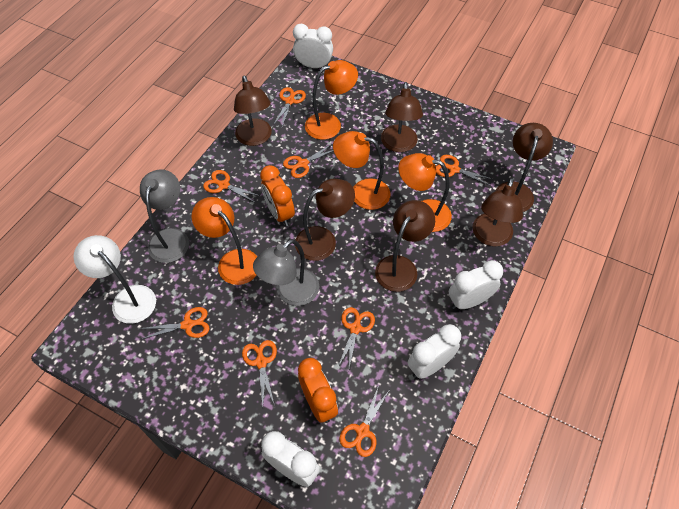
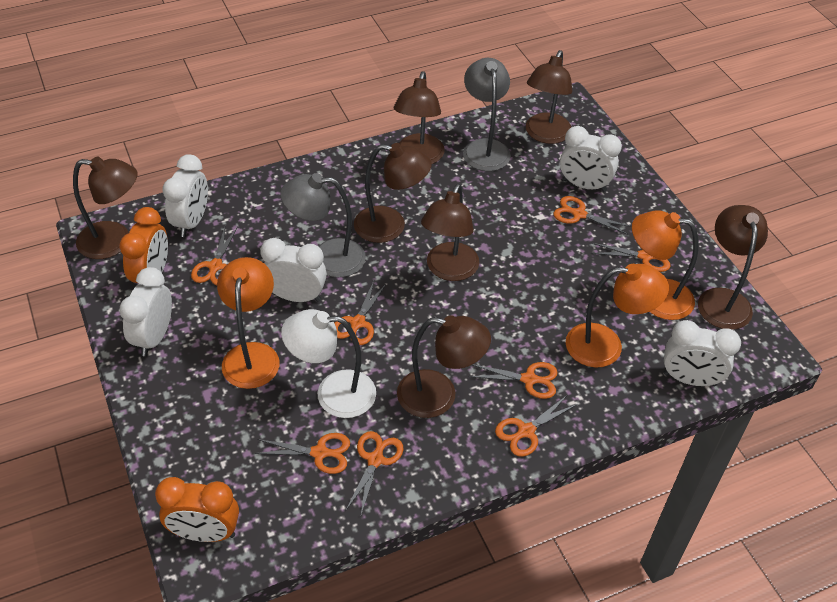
brown lamp: 6 -> 7
orange lamp: 4 -> 3
white clock: 4 -> 5

